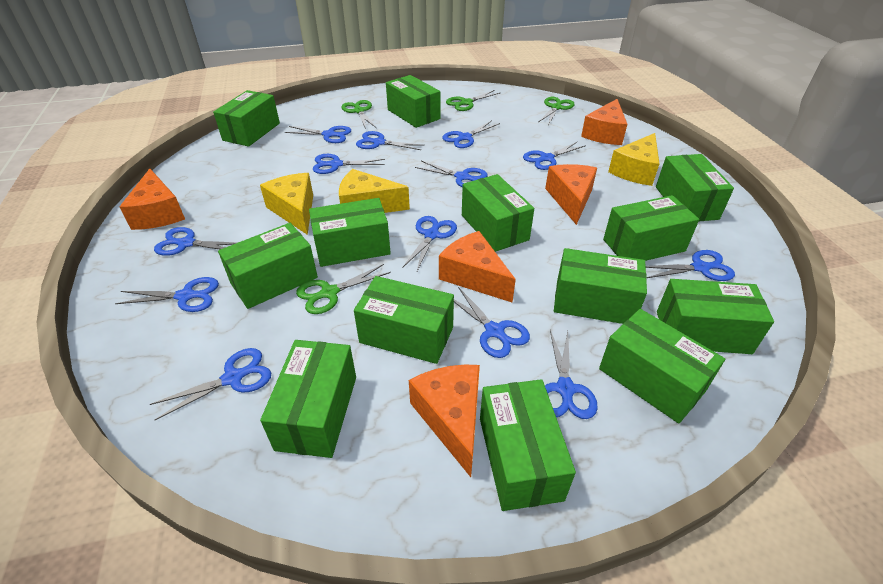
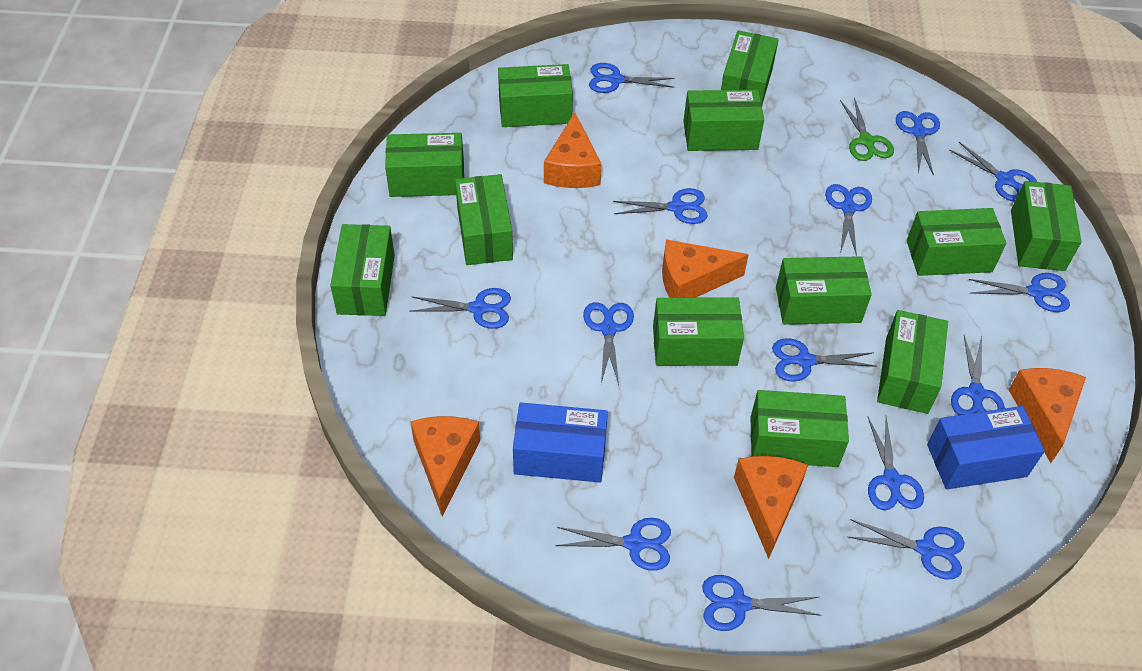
blue box: 0 -> 2
blue scissors: 13 -> 14
green box: 13 -> 12
green scissors: 4 -> 1
yellow cheese: 3 -> 0

